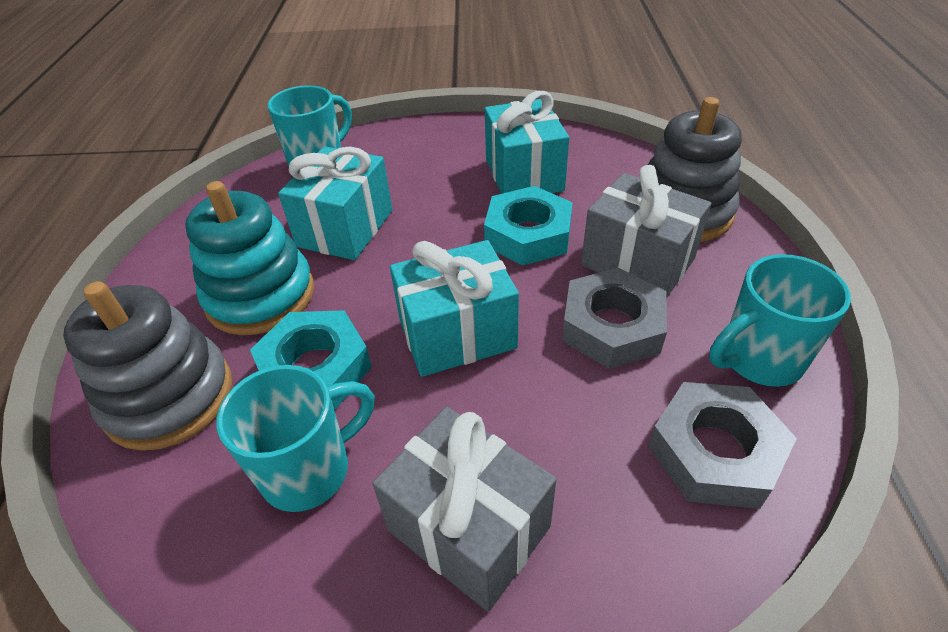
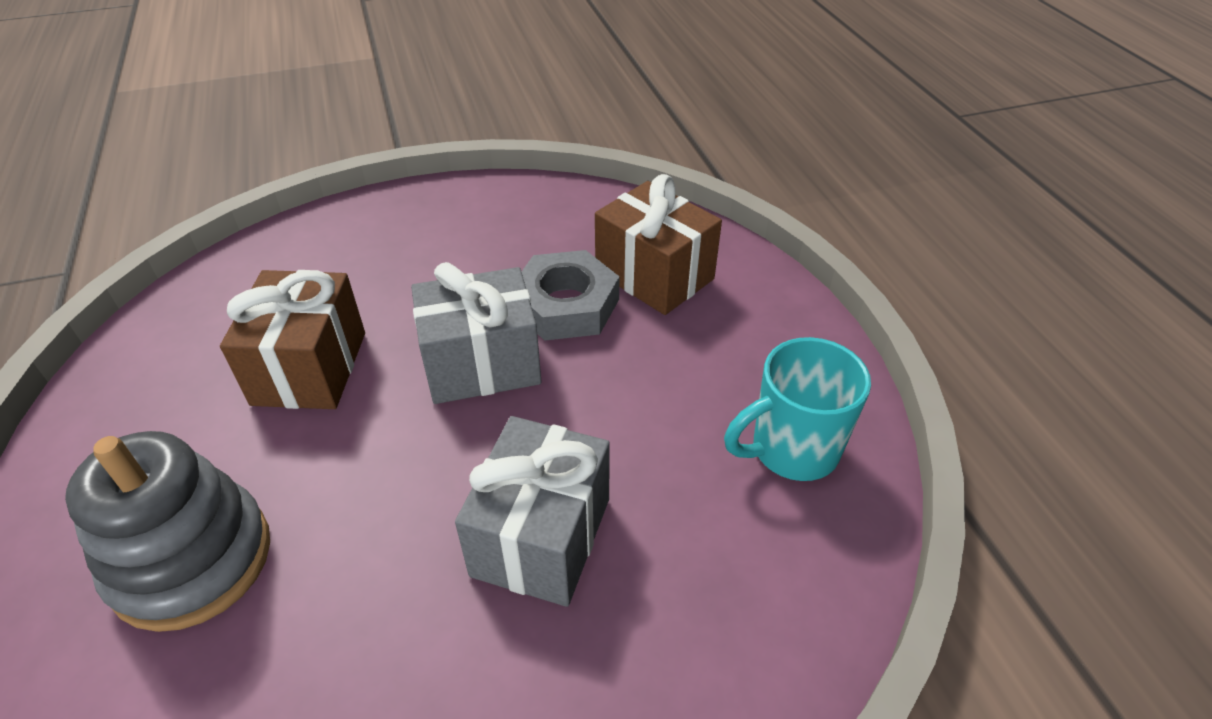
brown gift: 0 -> 2
grey nut: 2 -> 1
grey stacking toy: 2 -> 1
turquoise gift: 3 -> 0
turquoise mug: 3 -> 1
turquoise nut: 2 -> 0
turquoise stacking toy: 1 -> 0

